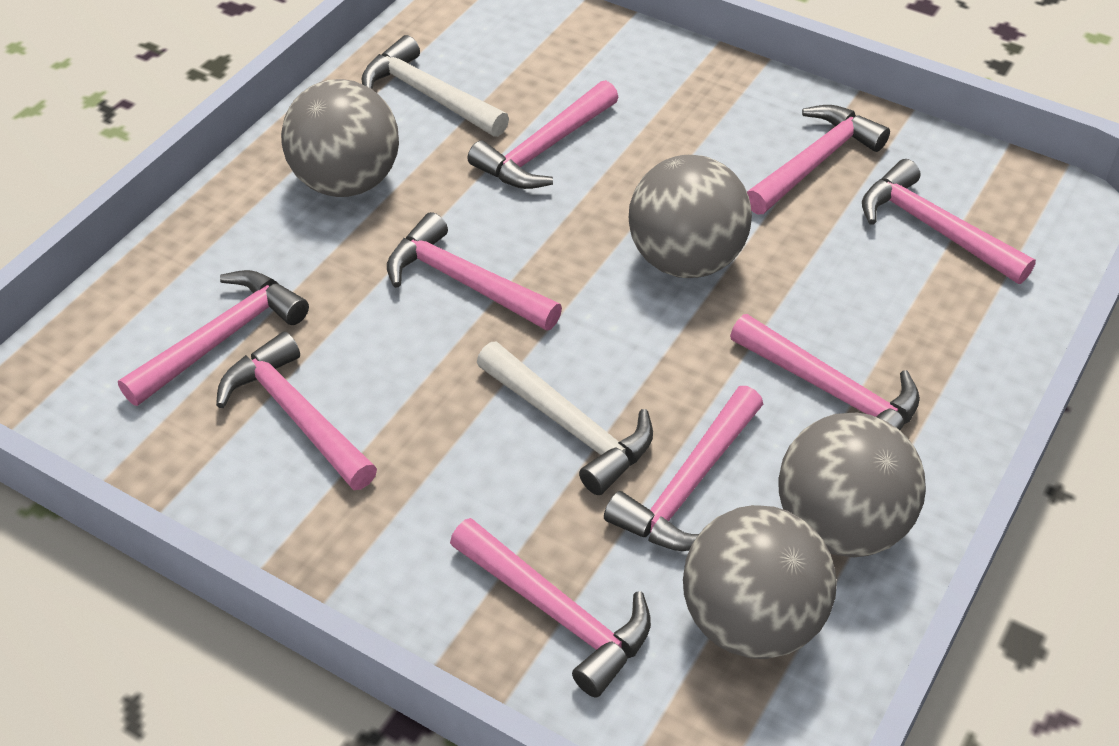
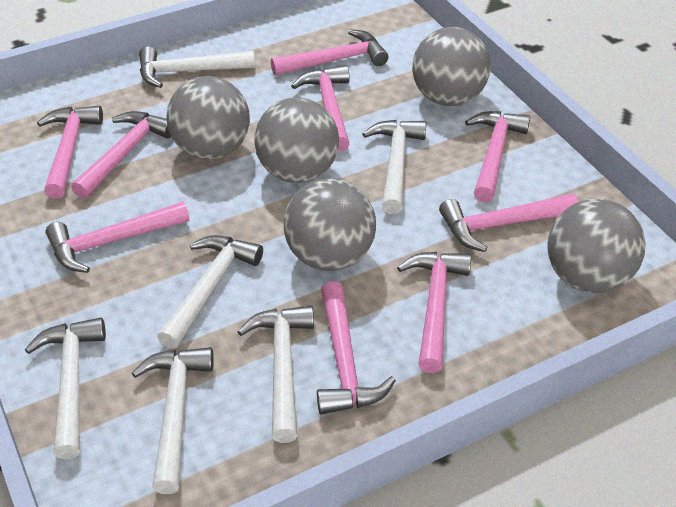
grey ball: 4 -> 5
white hammer: 2 -> 6

